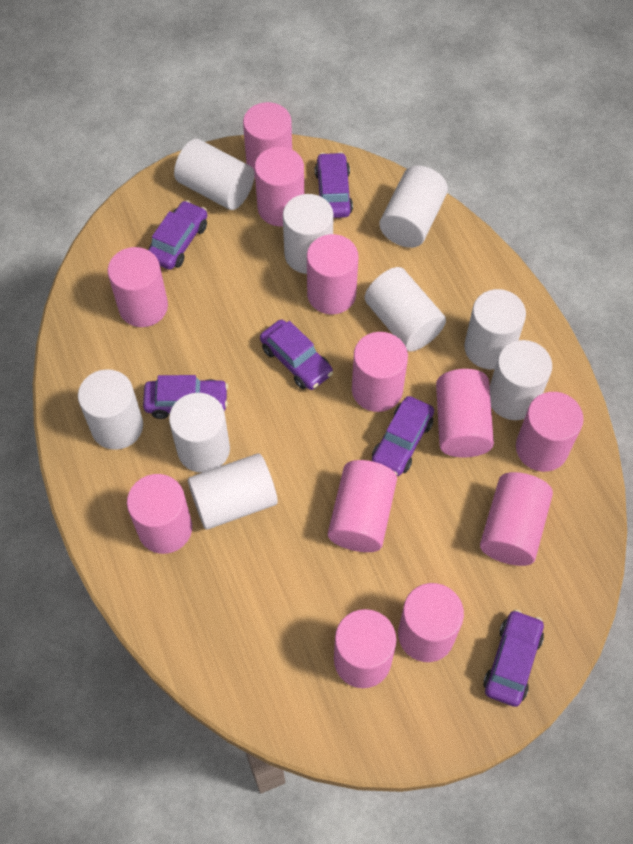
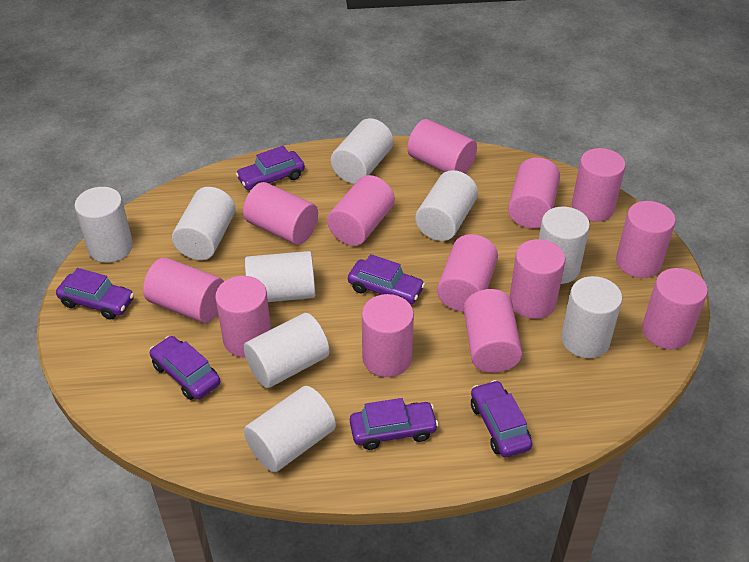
pink cylinder: 12 -> 13

